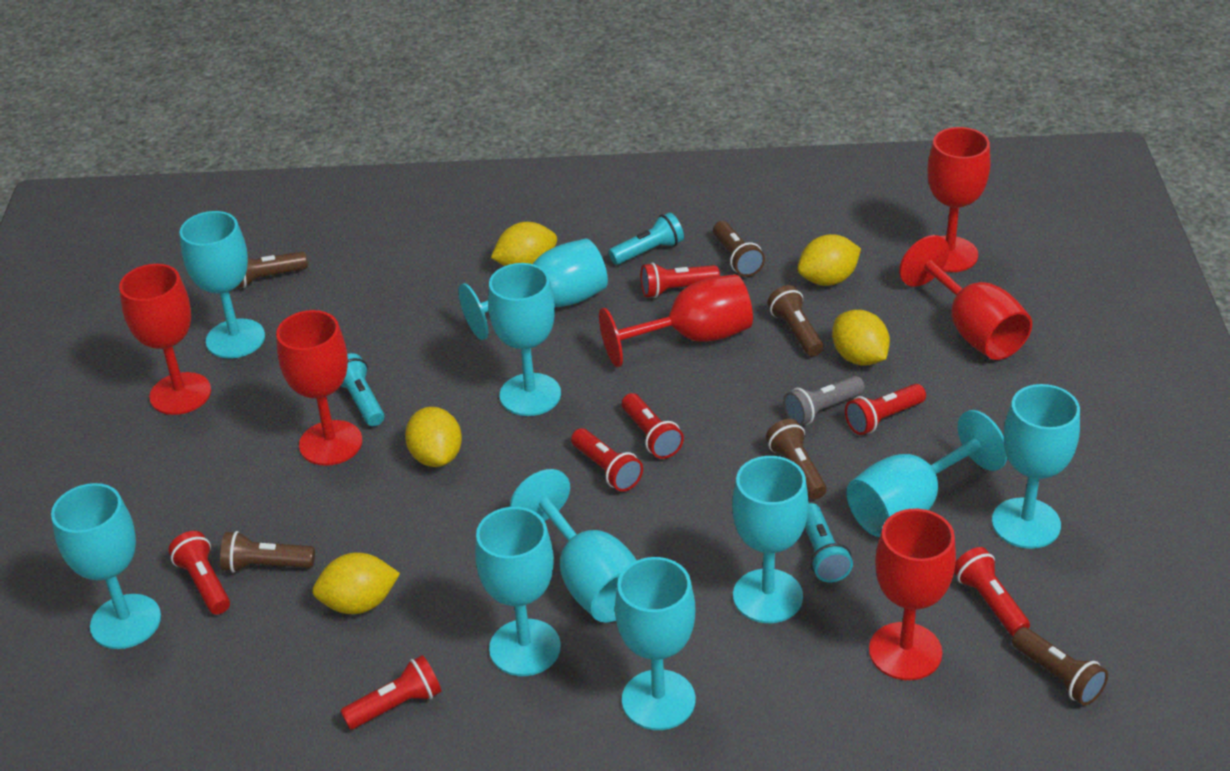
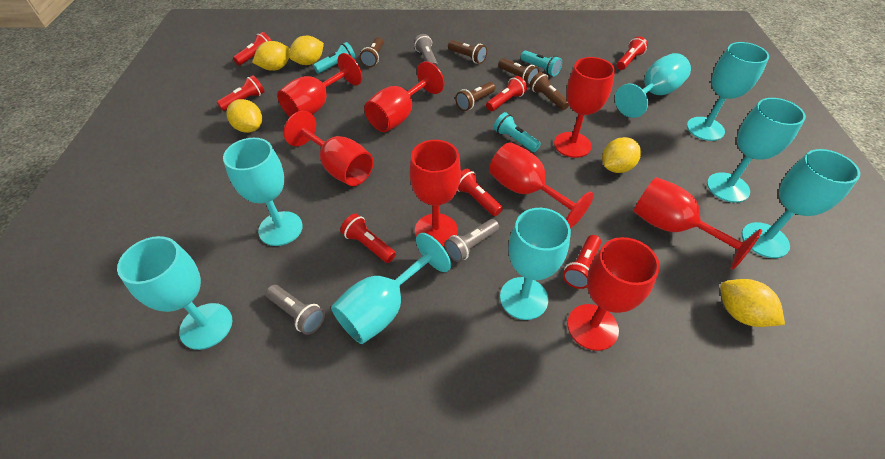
brown flashlight: 6 -> 5
grey flashlight: 1 -> 3
red goblet: 6 -> 8
turquoise goblet: 10 -> 8

